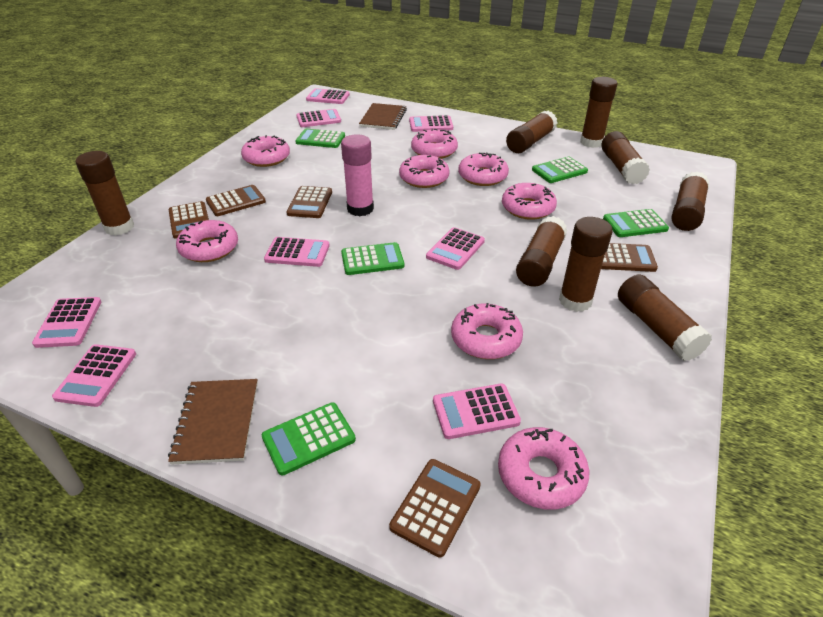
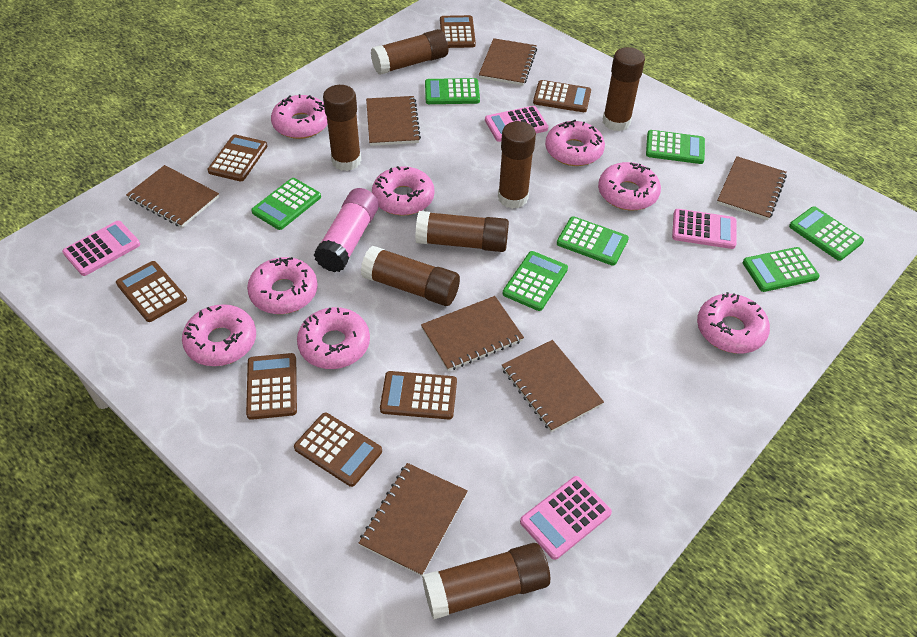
brown calculator: 5 -> 7
brown glue stick: 8 -> 7
brown notebook: 2 -> 7
green calculator: 5 -> 7
pink calculator: 8 -> 4

